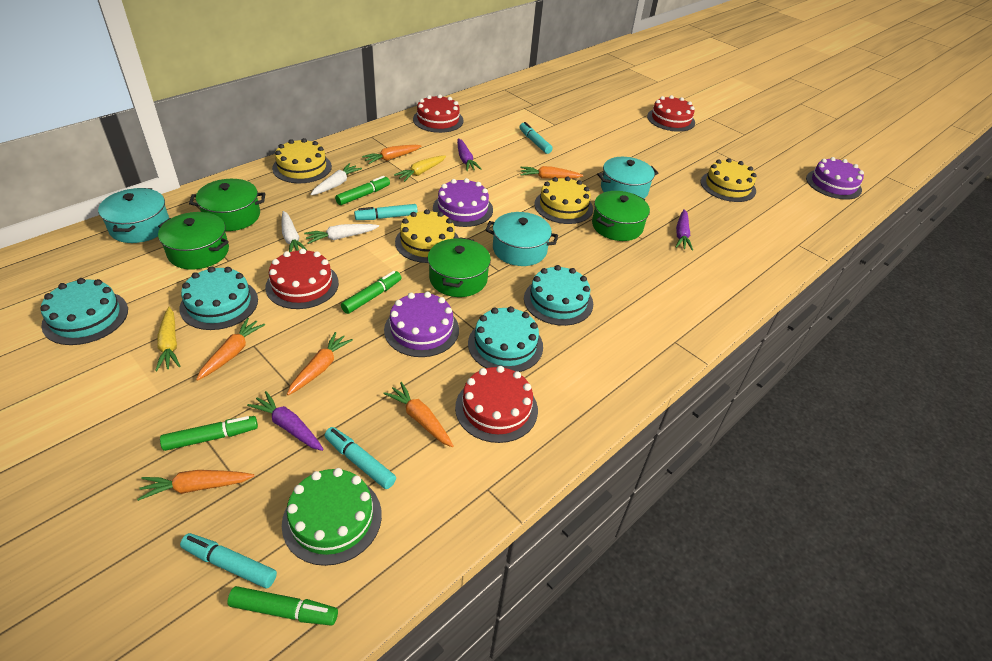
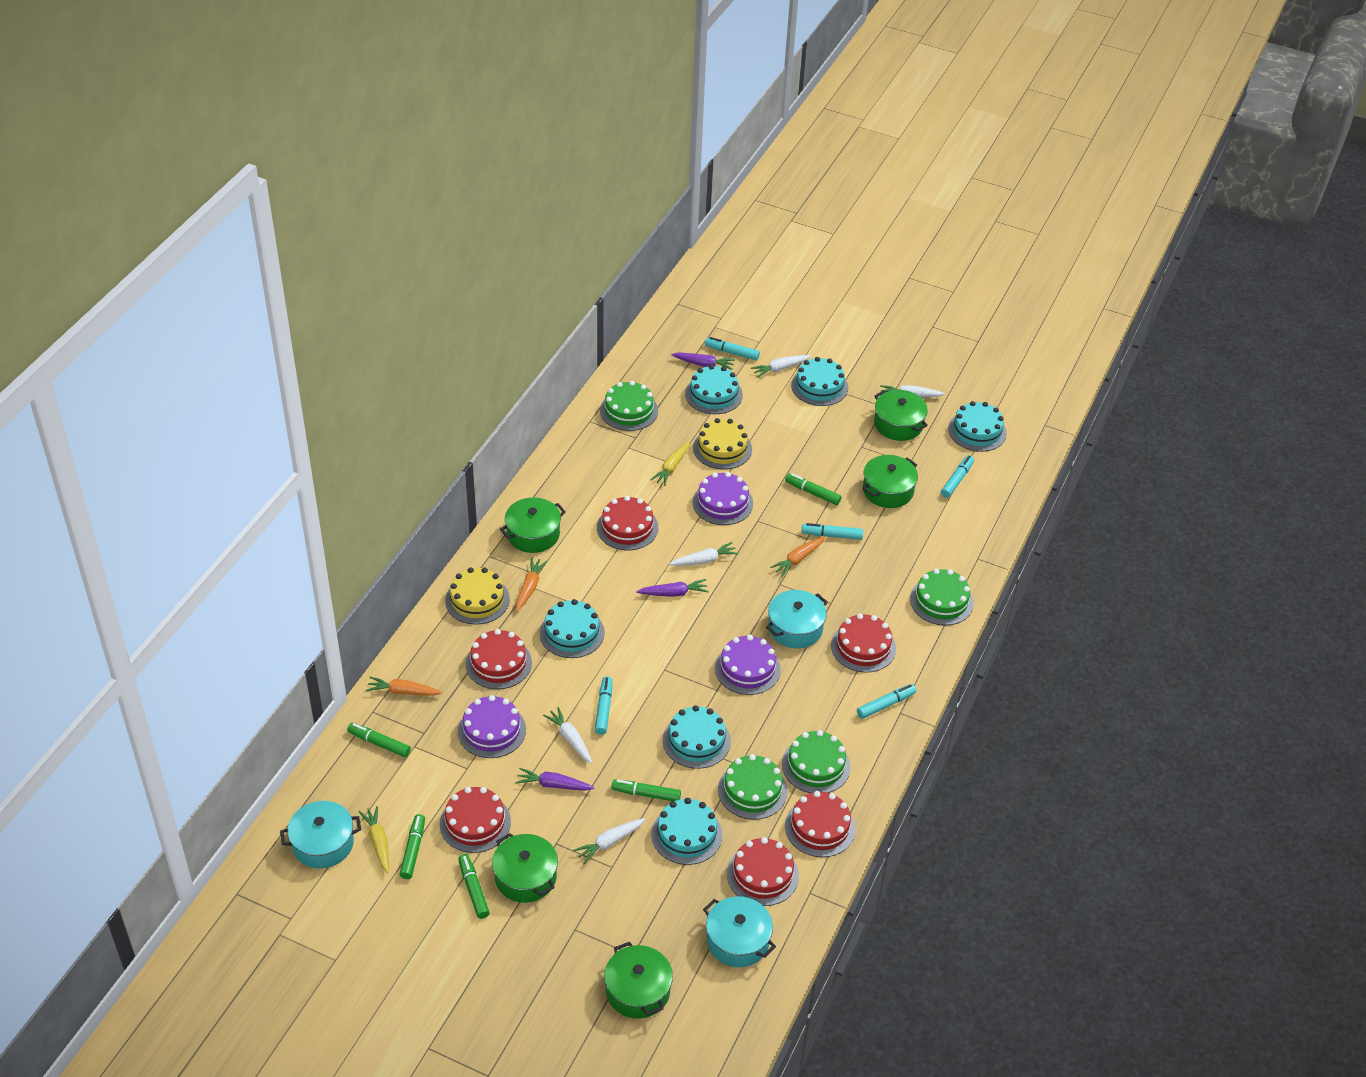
green cake: 1 -> 4
green marker: 4 -> 5
green pot: 4 -> 5
orange carrot: 6 -> 3
red cake: 4 -> 6
turquoise cake: 4 -> 6
turquoise marker: 4 -> 5
white carrot: 3 -> 5
yellow cake: 4 -> 2

